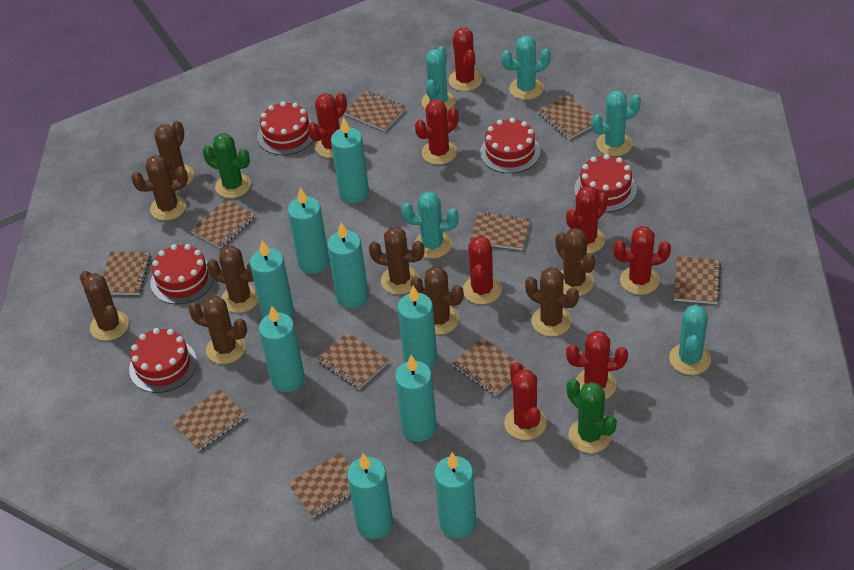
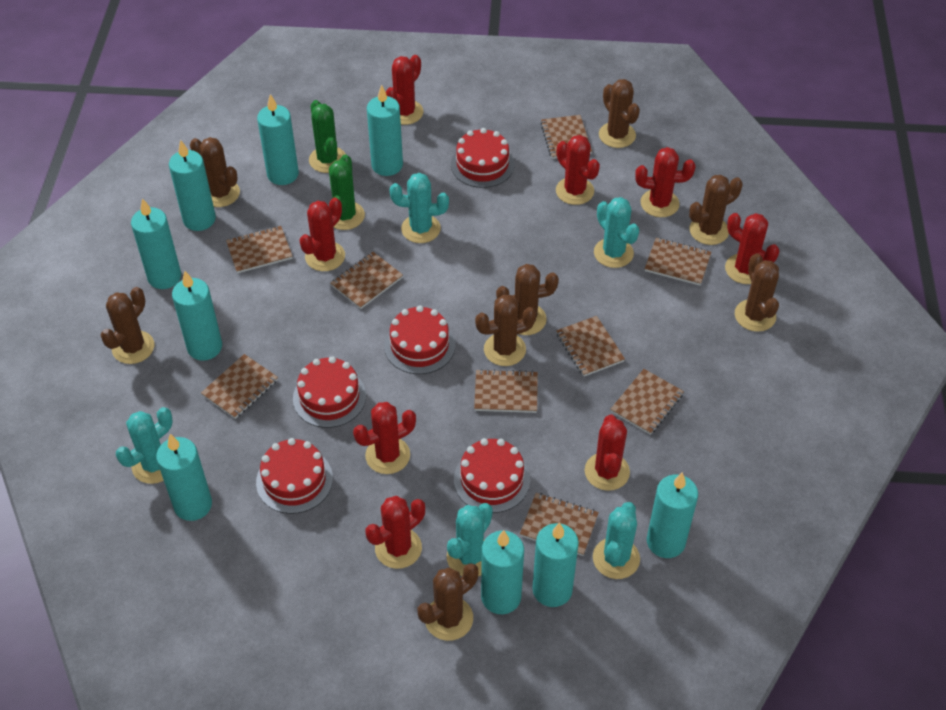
brown cactus: 9 -> 8
brown notebook: 10 -> 9

